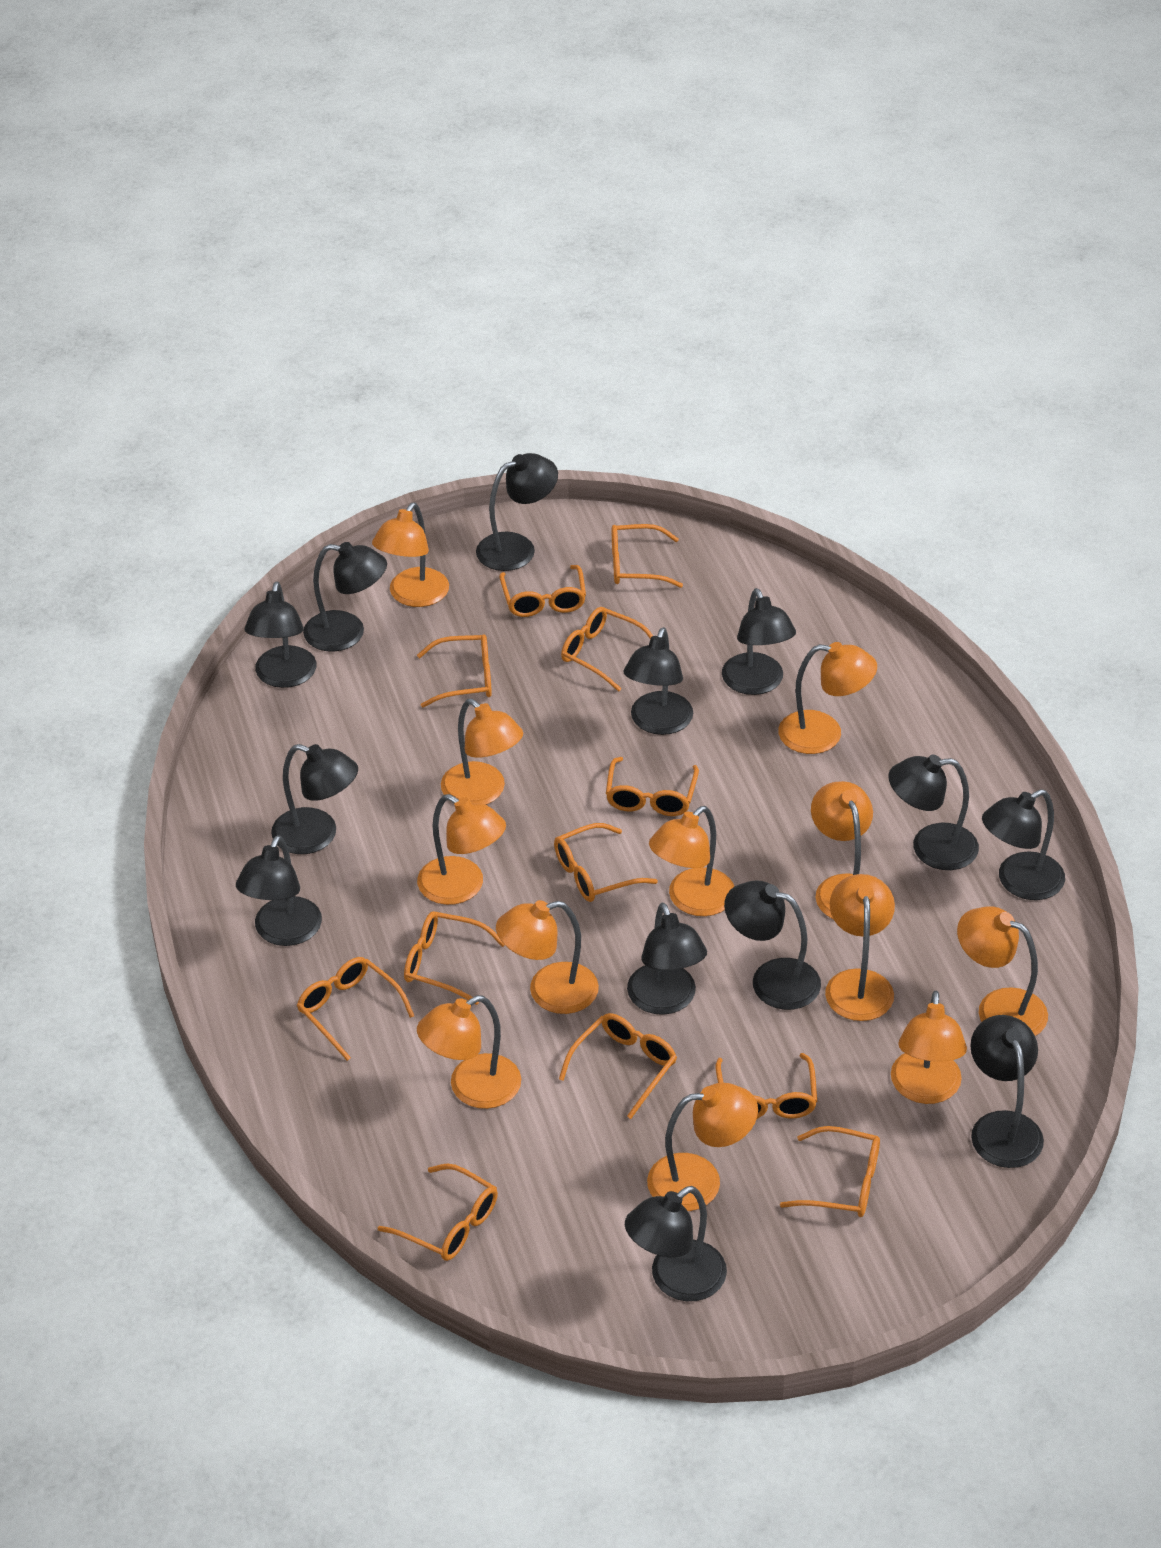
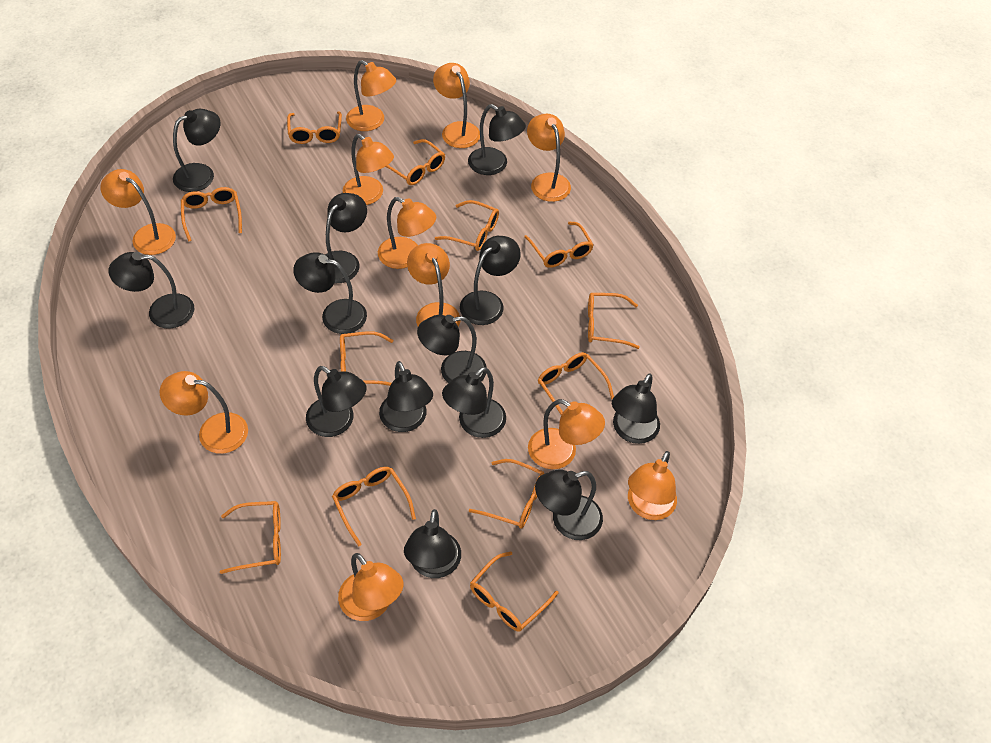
orange lamp: 12 -> 11

